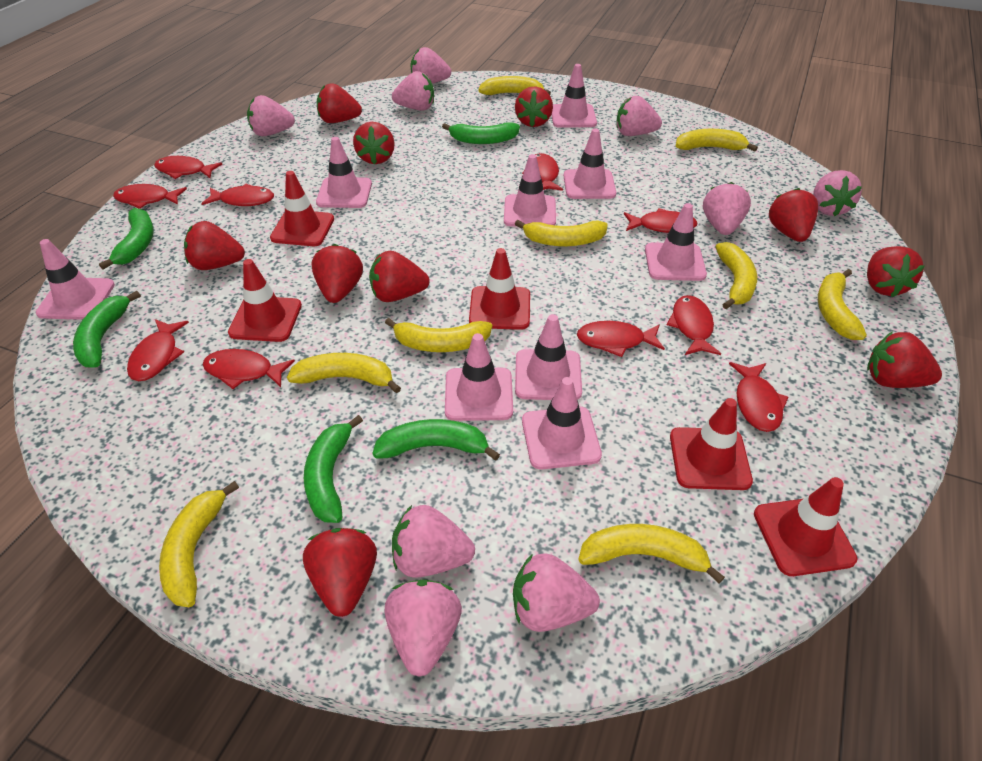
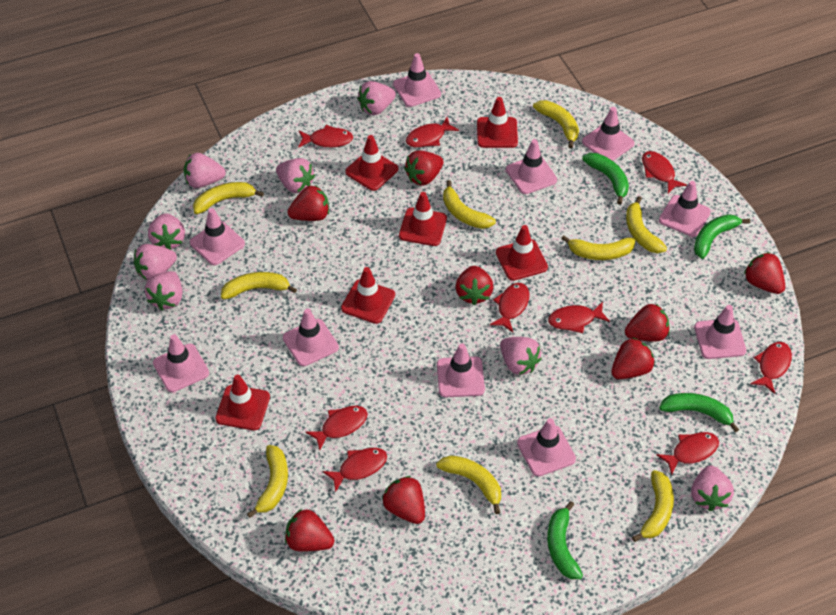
green banana: 5 -> 4
pink strawberry: 9 -> 8
pink traffic cone: 9 -> 10
red fish: 10 -> 9
red strawberry: 10 -> 8
red traffic cone: 5 -> 6

